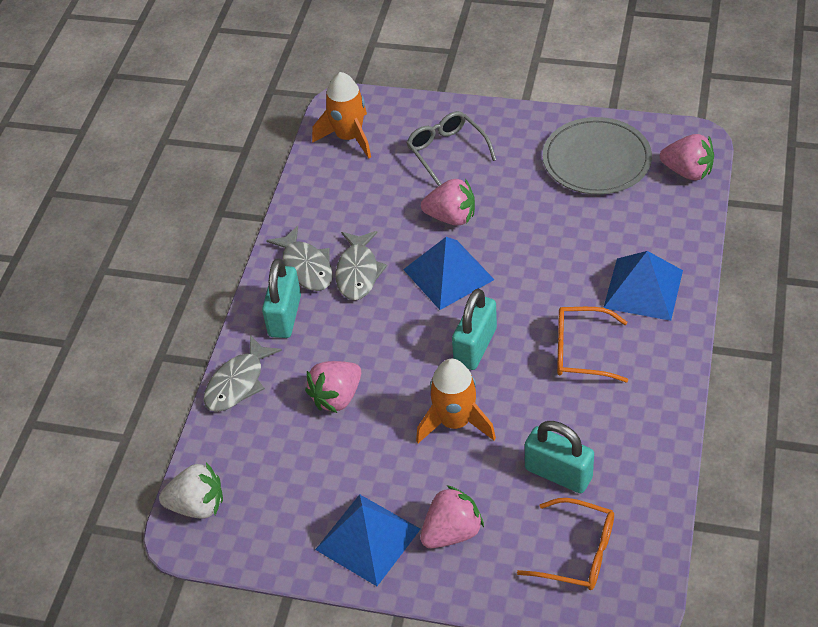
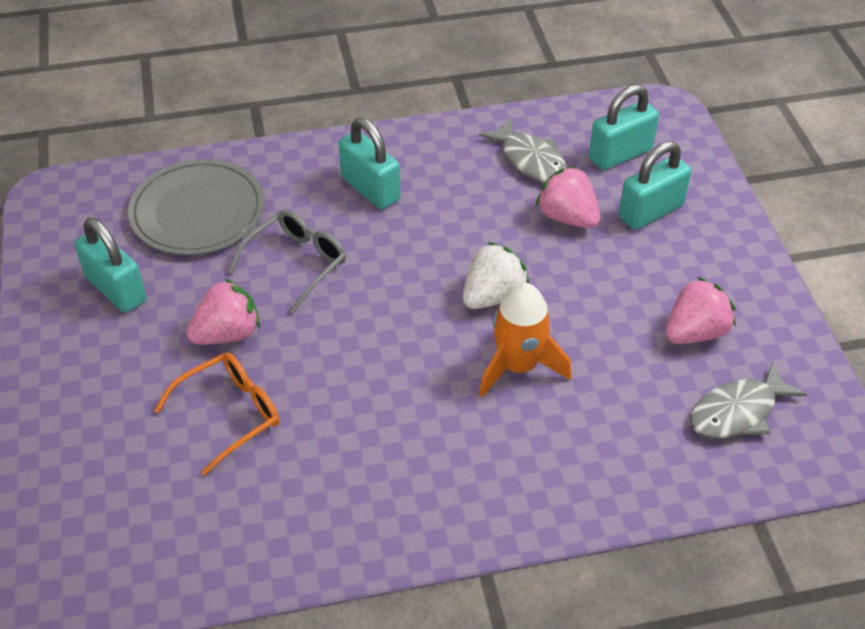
blue pyramid: 3 -> 0
grey fish: 3 -> 2
orange glasses: 2 -> 1
orange rocket: 2 -> 1
pink strawberry: 4 -> 3
turquoise padlock: 3 -> 4

